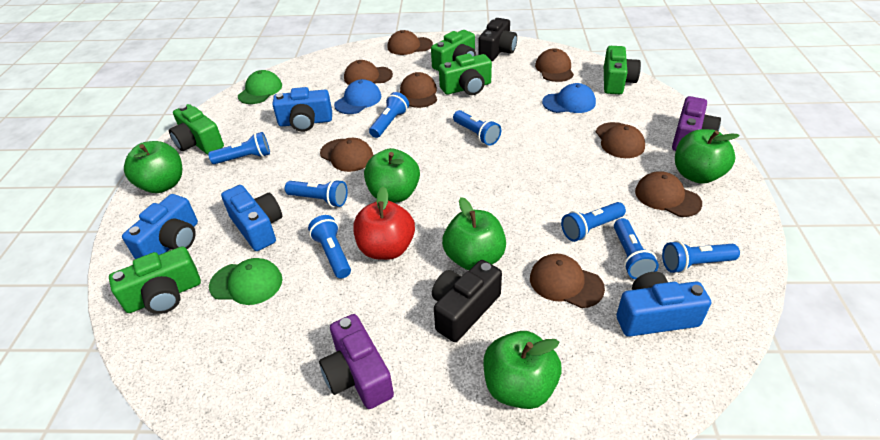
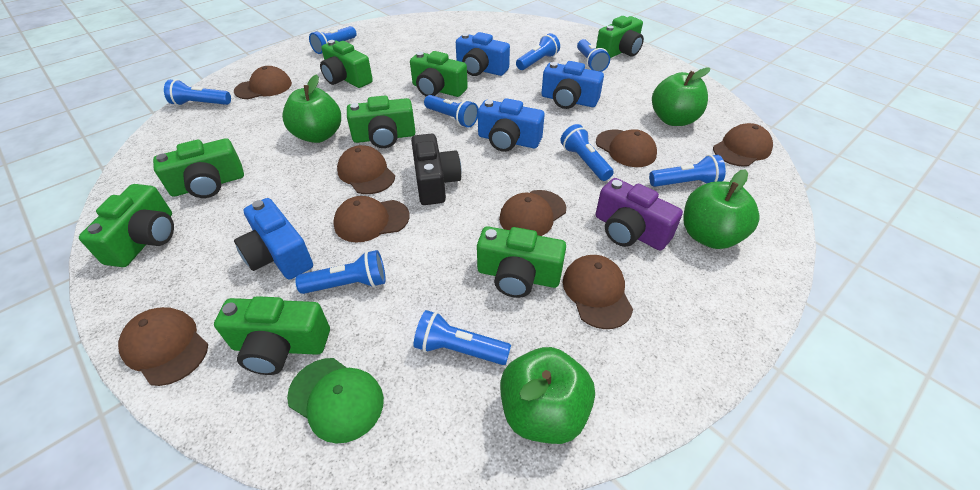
black camera: 2 -> 1
blue cap: 2 -> 0
blue flashlight: 8 -> 9
green apple: 5 -> 4
green camera: 5 -> 8
green cap: 2 -> 1
purple camera: 2 -> 1
red apple: 1 -> 0

